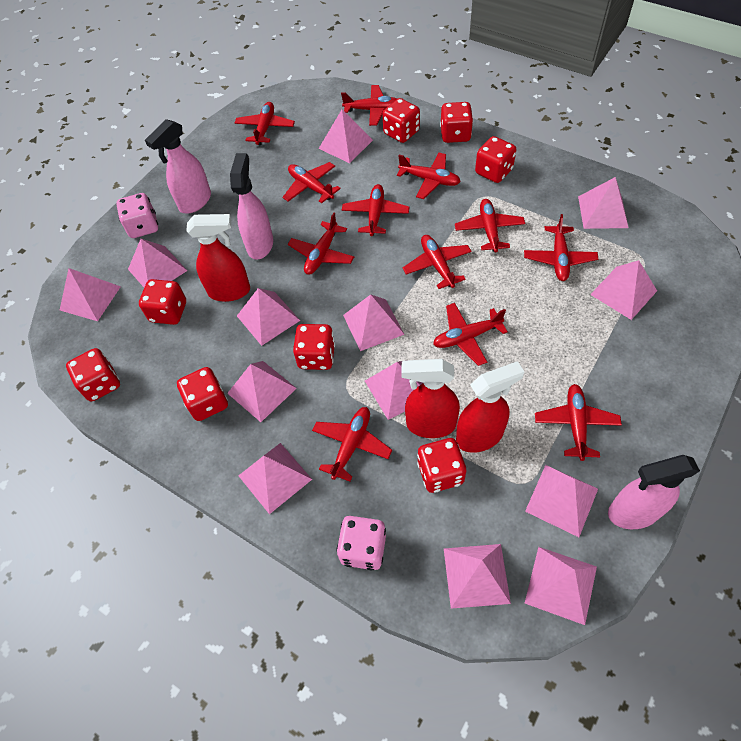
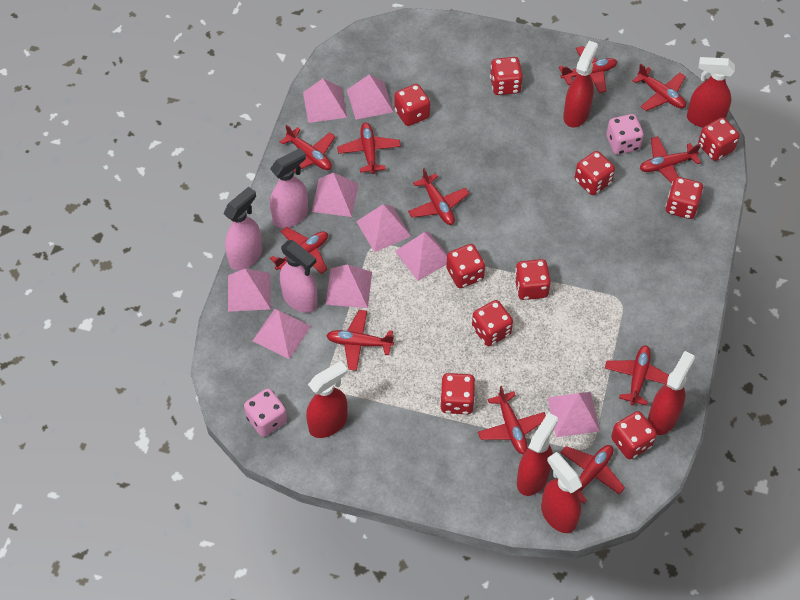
pink pyramid: 13 -> 9
red dice: 8 -> 10
red plane: 12 -> 11
red spray bottle: 3 -> 6

